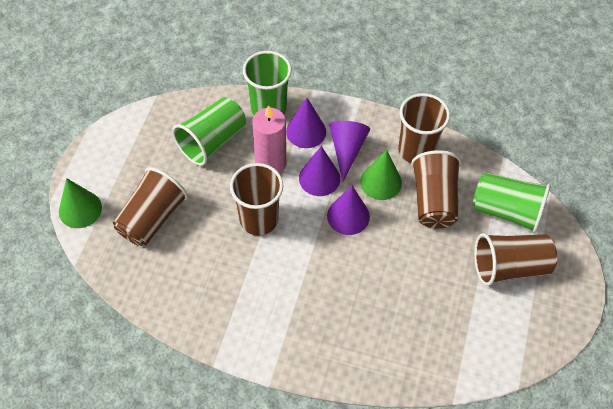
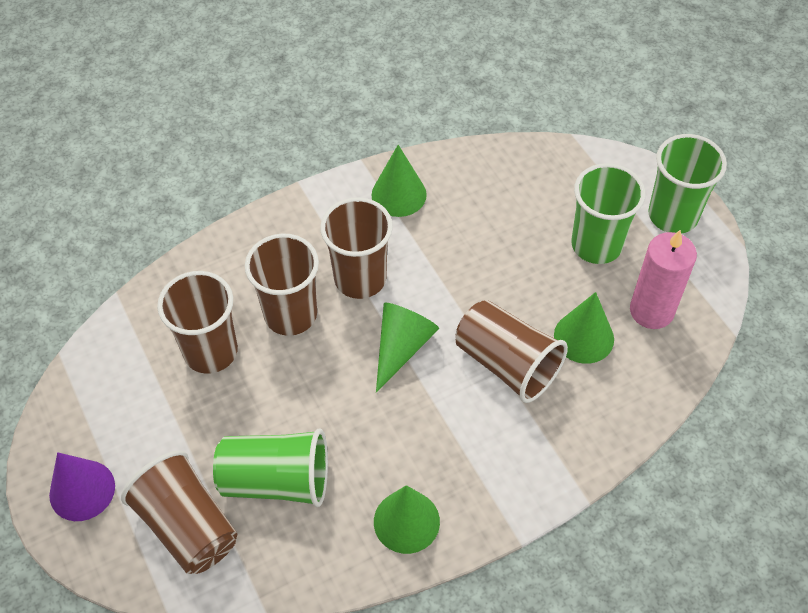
green cone: 2 -> 4
purple cone: 4 -> 1

